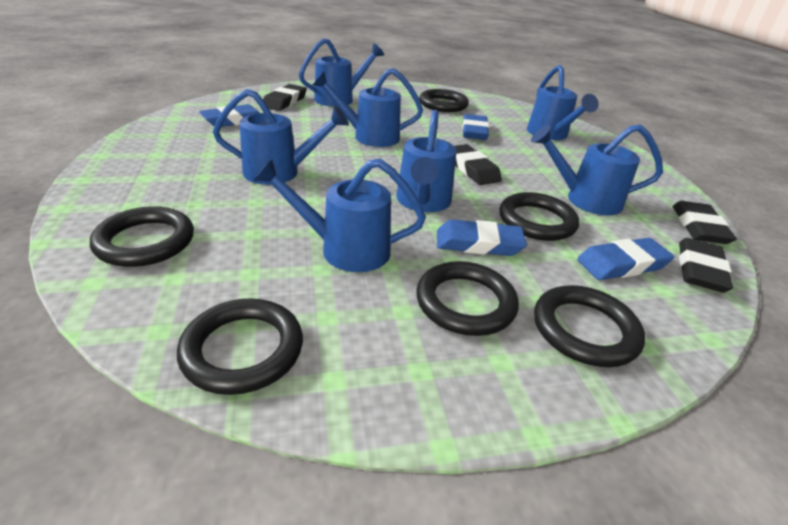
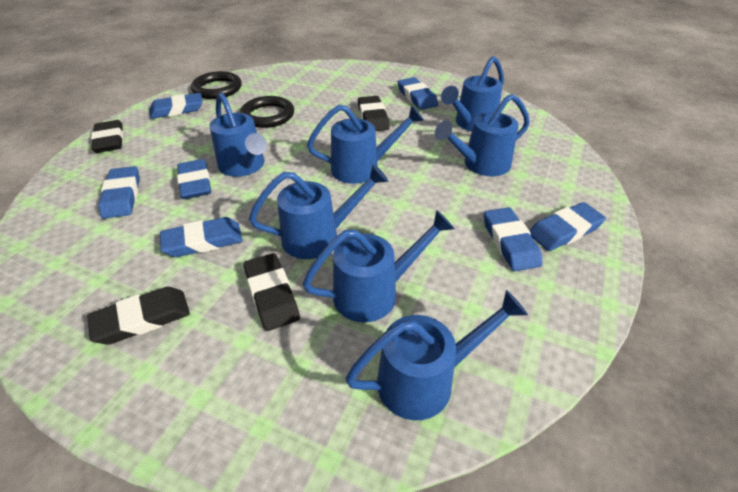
black ring: 6 -> 2
blue eraser: 4 -> 7

